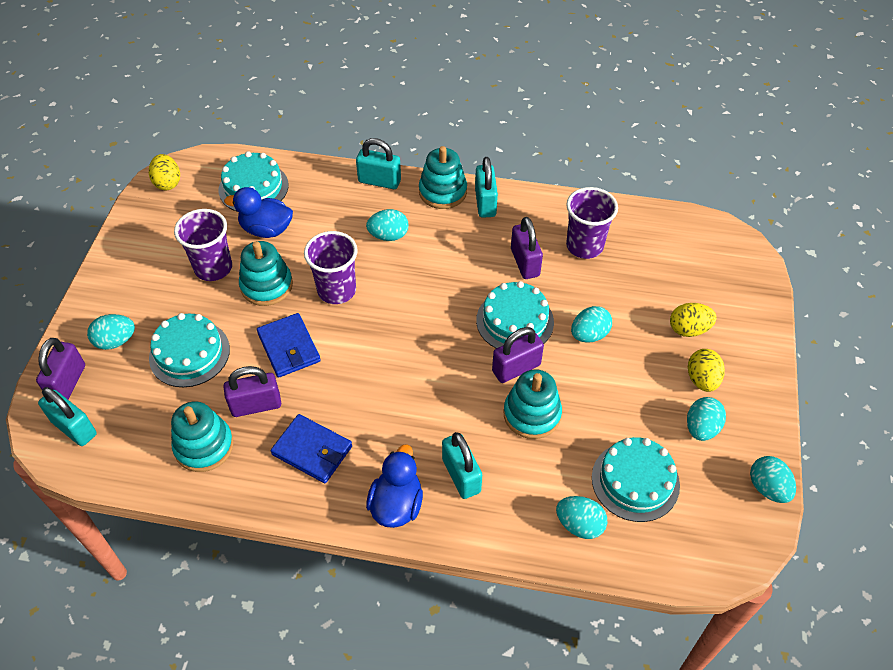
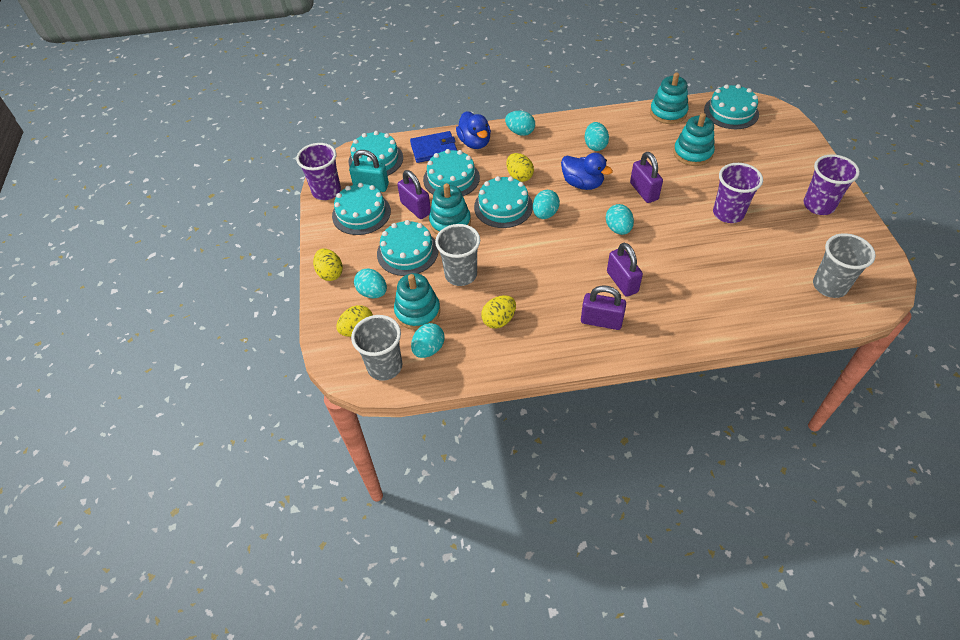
blue wallet: 2 -> 1
grey cup: 0 -> 3
turquoise cake: 4 -> 6
turquoise padlock: 4 -> 1
yellow egg: 3 -> 4

